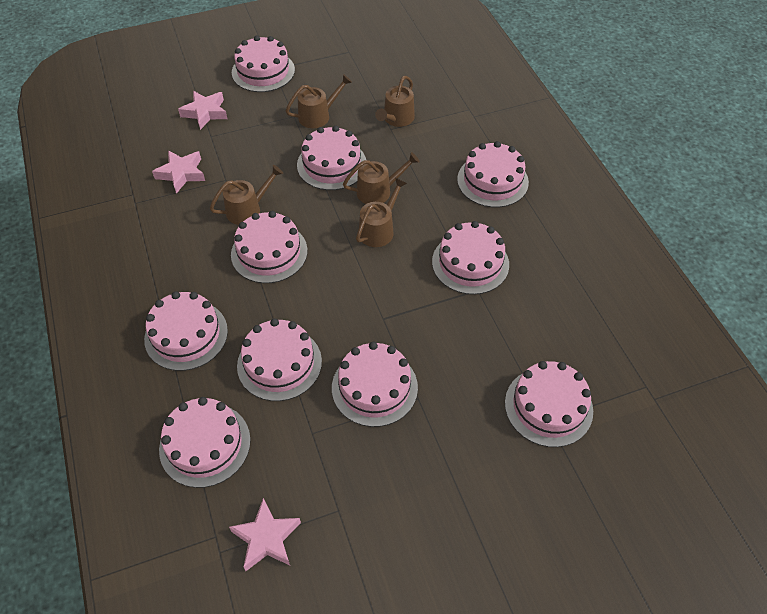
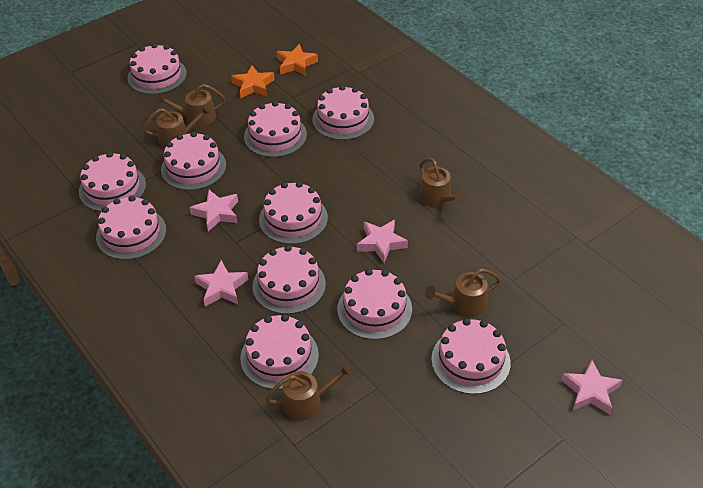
orange star: 0 -> 2
pink cake: 10 -> 11
pink star: 3 -> 4

